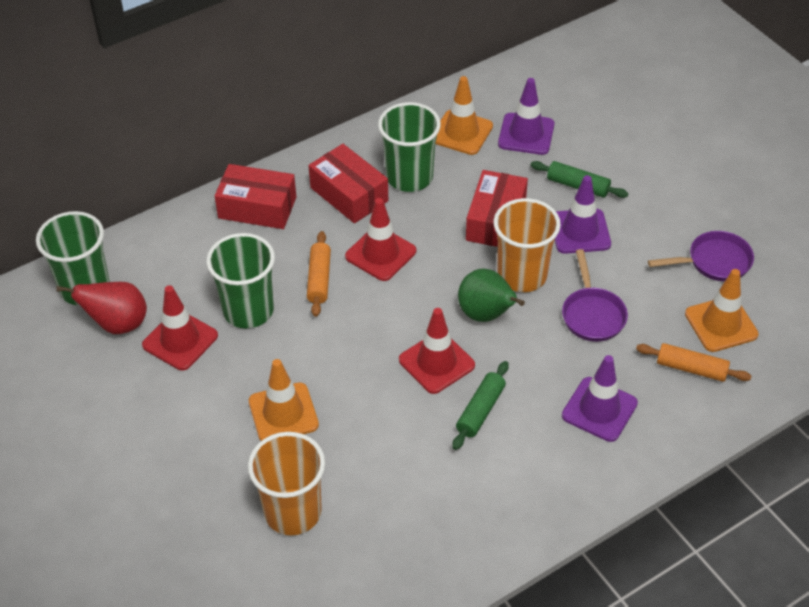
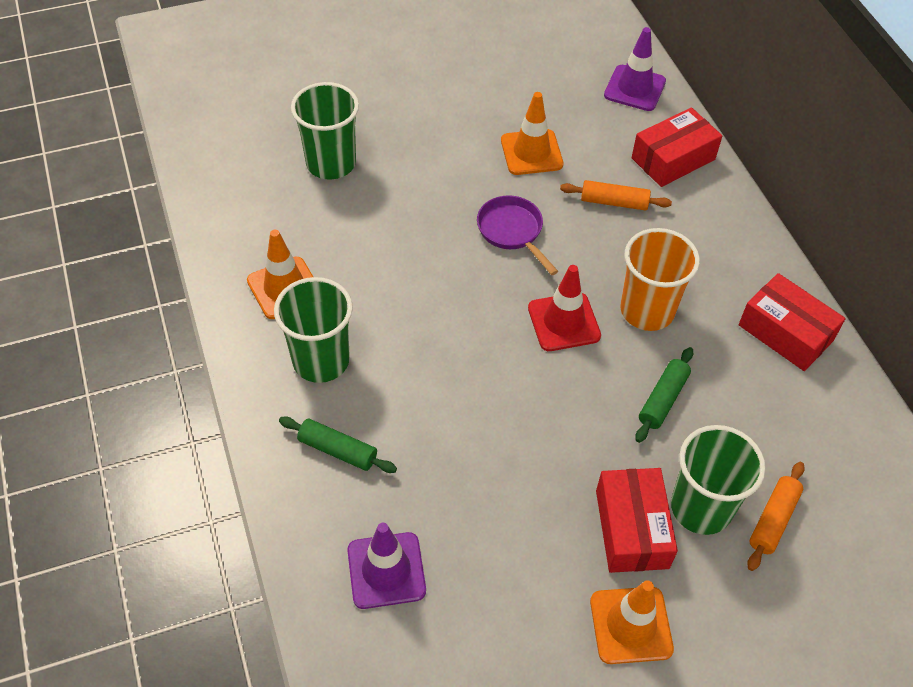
green pear: 1 -> 0
orange cup: 2 -> 1
purple pan: 2 -> 1
purple traffic cone: 3 -> 2
red pear: 1 -> 0
red traffic cone: 3 -> 1

